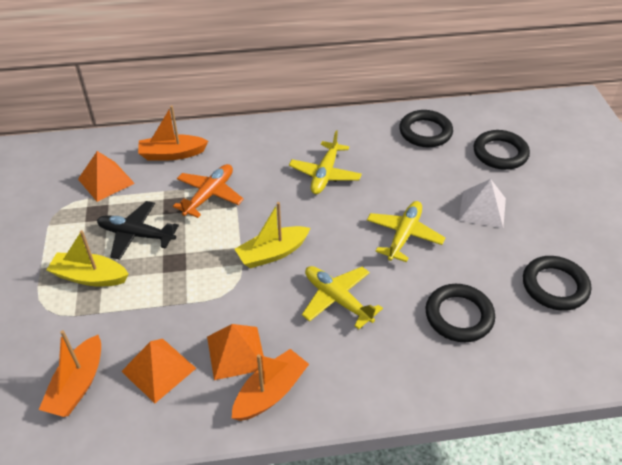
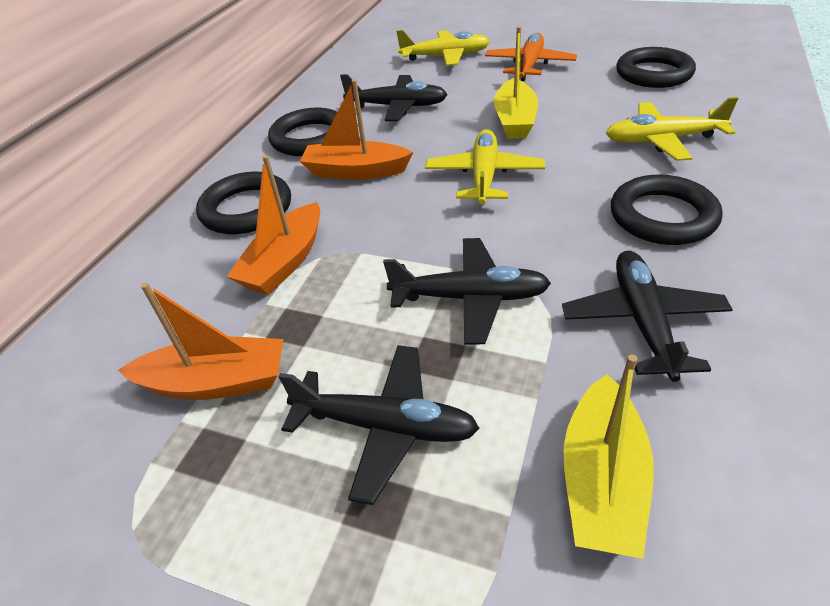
black plane: 1 -> 4
orange pyramid: 3 -> 0
white pyramid: 1 -> 0

